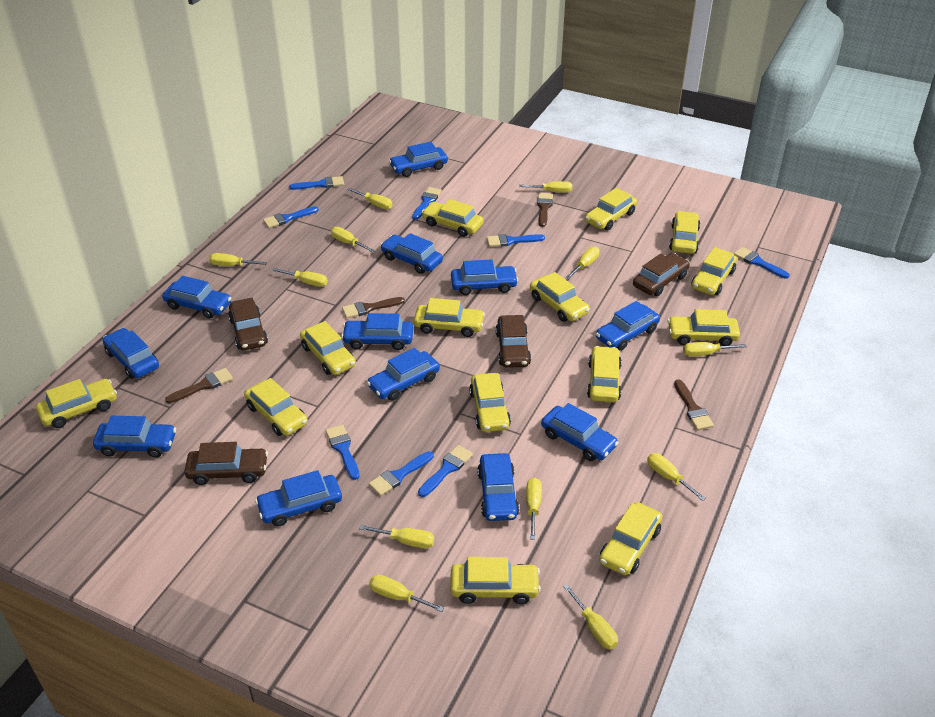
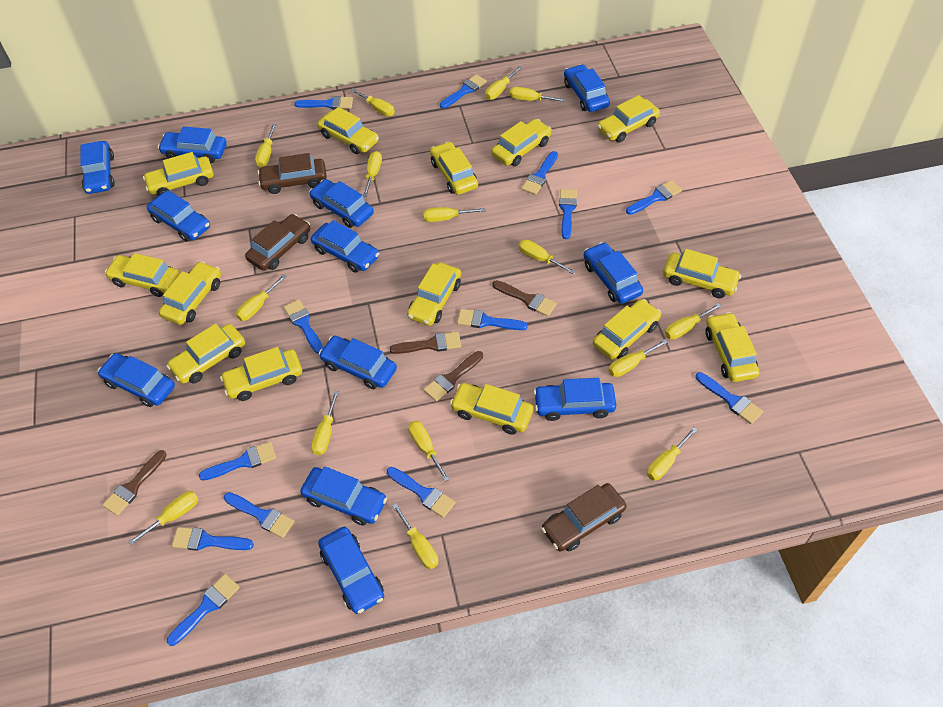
blue brush: 8 -> 13
brown car: 4 -> 3
yellow screwdriver: 12 -> 15

